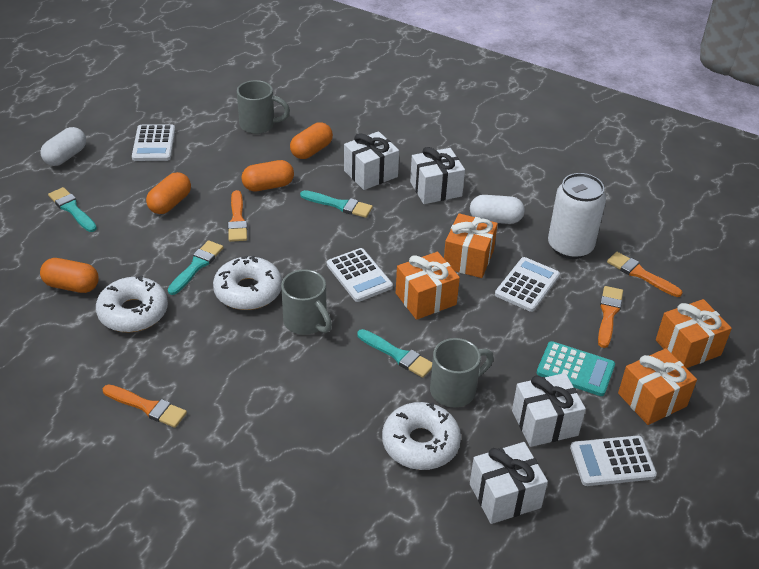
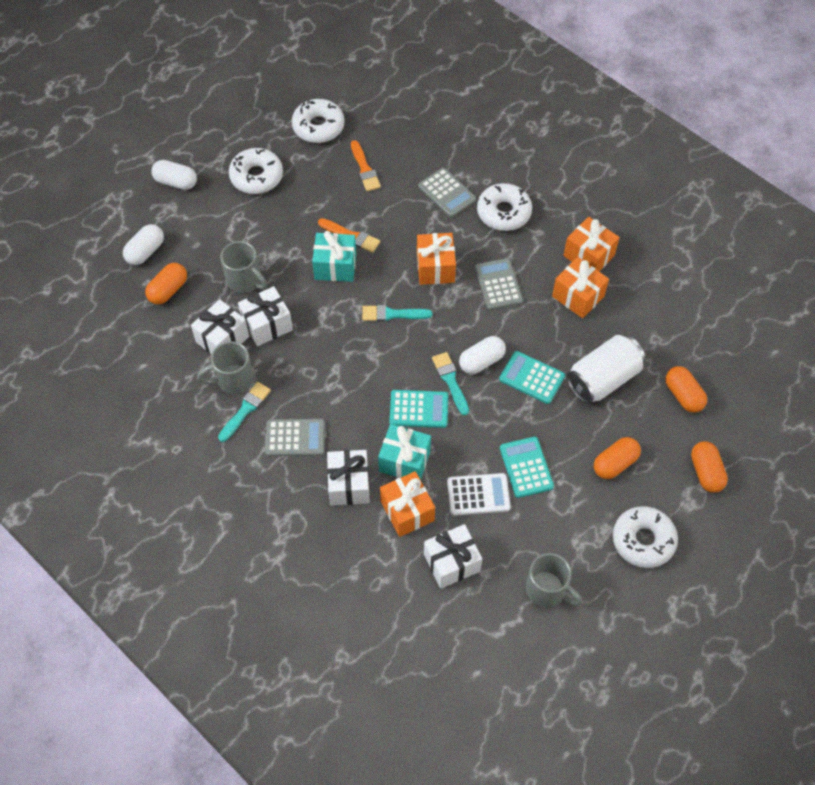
grey calculator: 0 -> 3
orange brush: 4 -> 2
turquoise brush: 4 -> 3
turquoise calculator: 1 -> 3
turquoise gift: 0 -> 2
white calculator: 4 -> 1
white capsule: 2 -> 3
white donut: 3 -> 4

